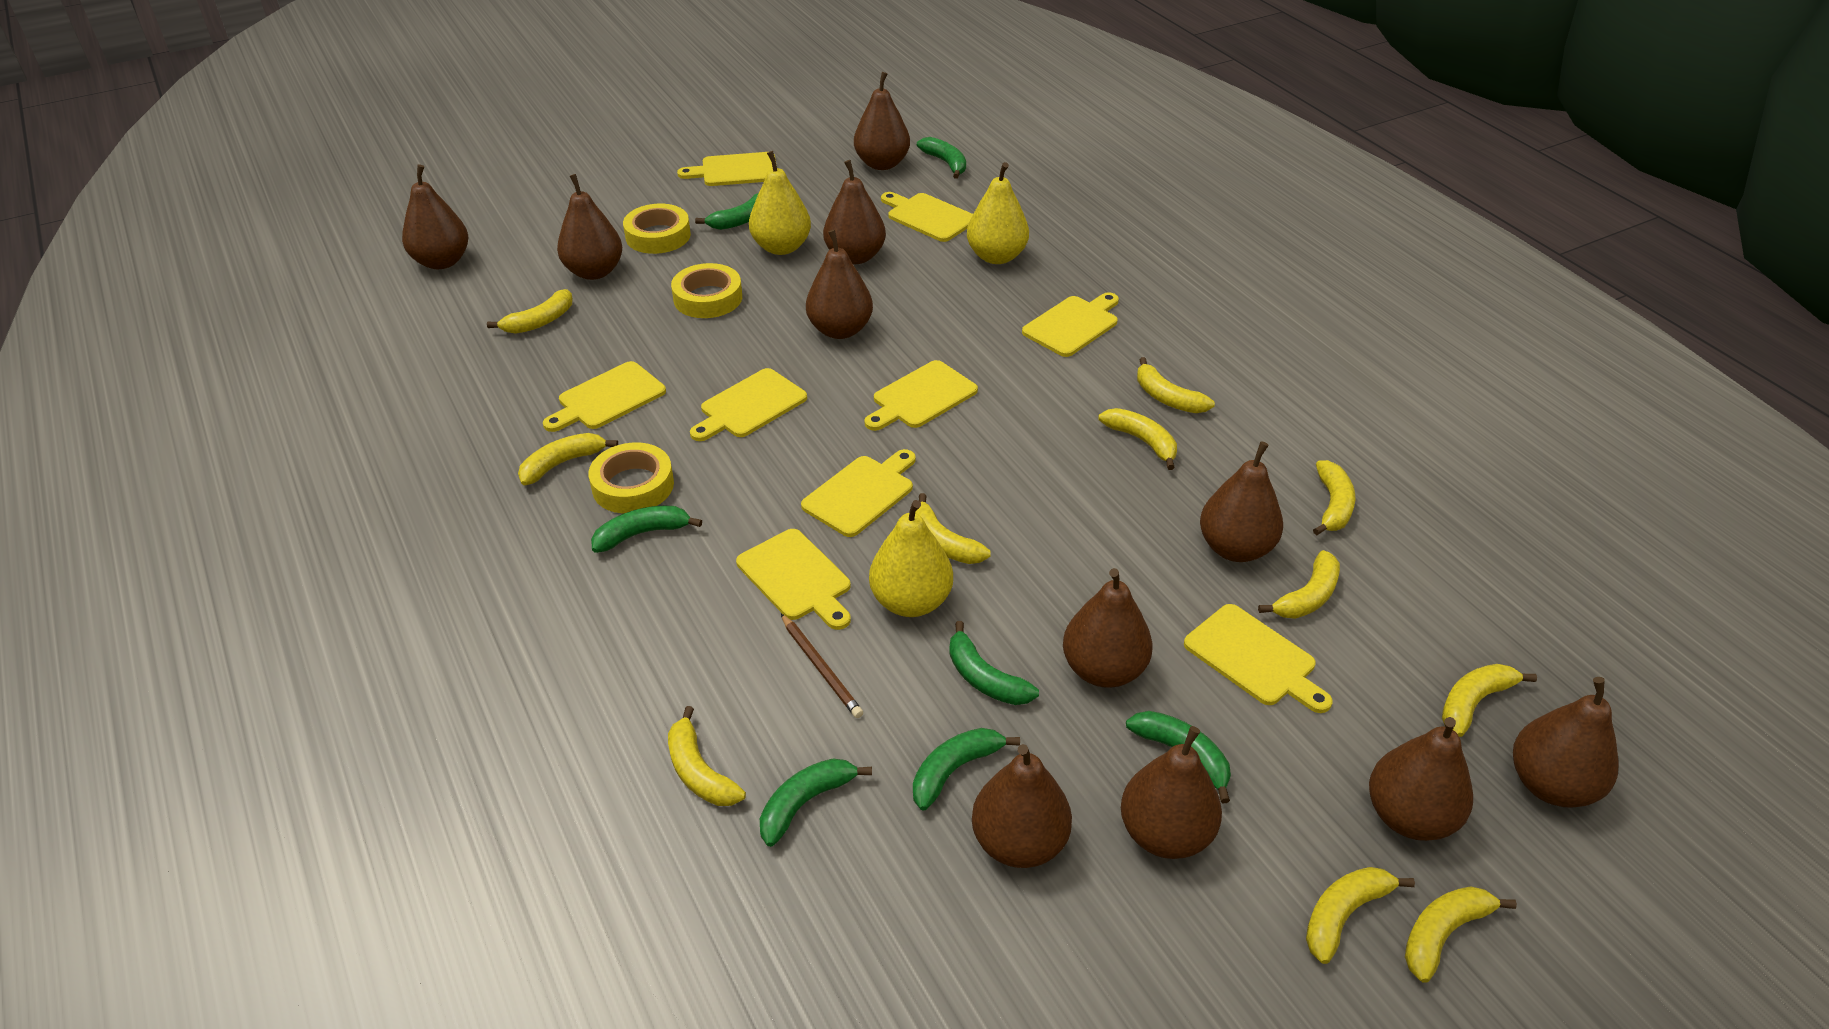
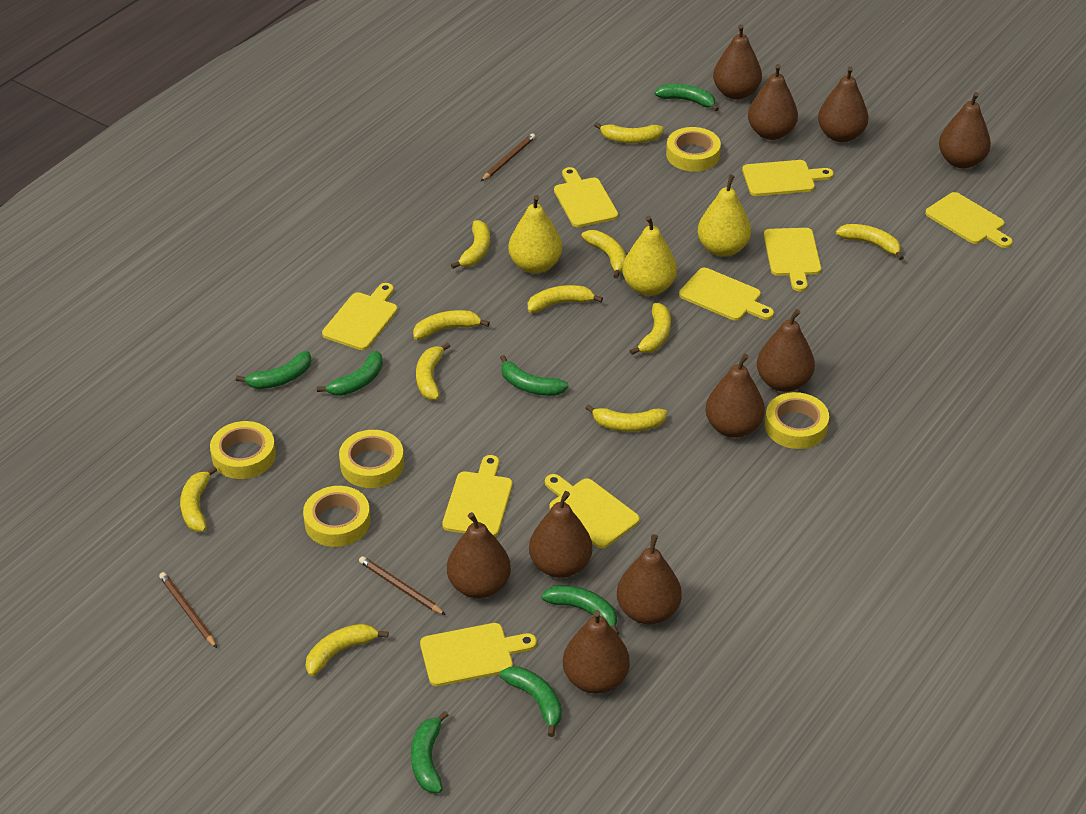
brown pear: 11 -> 10
brown pencil: 1 -> 3
yellow tape: 3 -> 5

